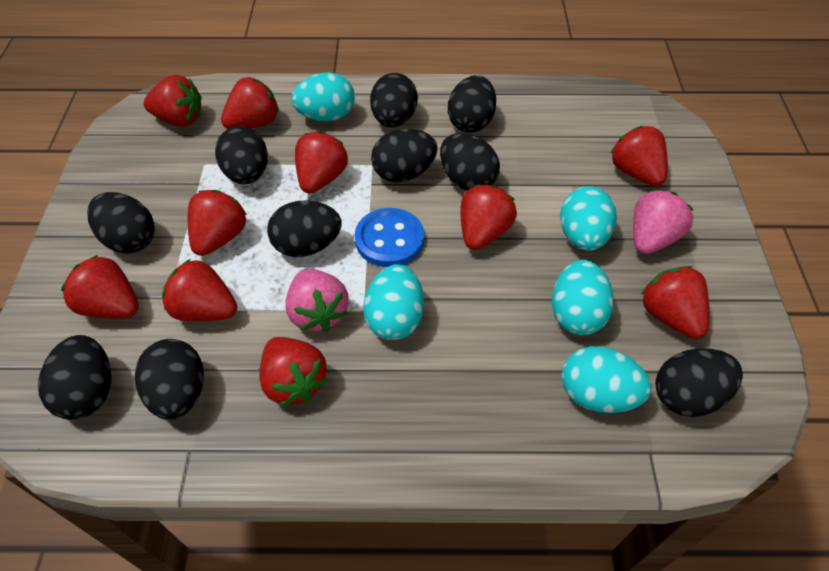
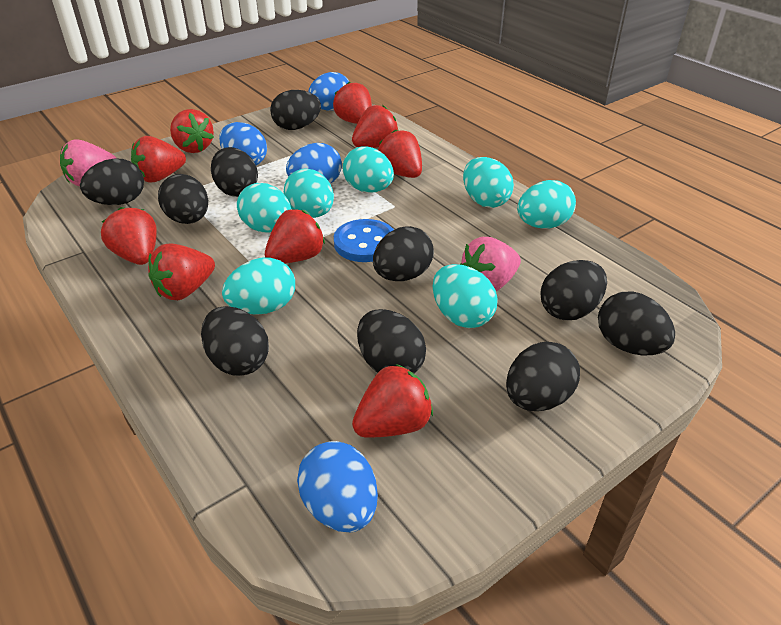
blue egg: 0 -> 4
red strawberry: 10 -> 9
turquoise egg: 5 -> 7

